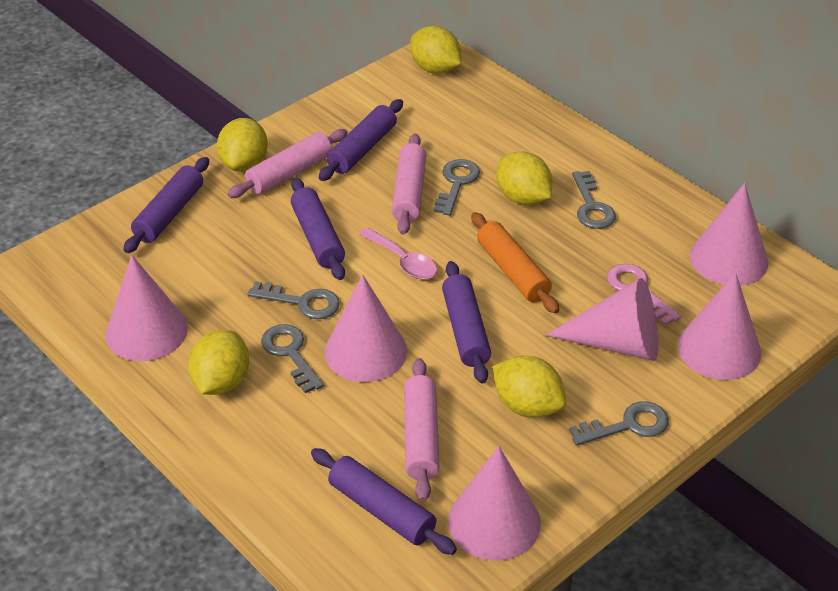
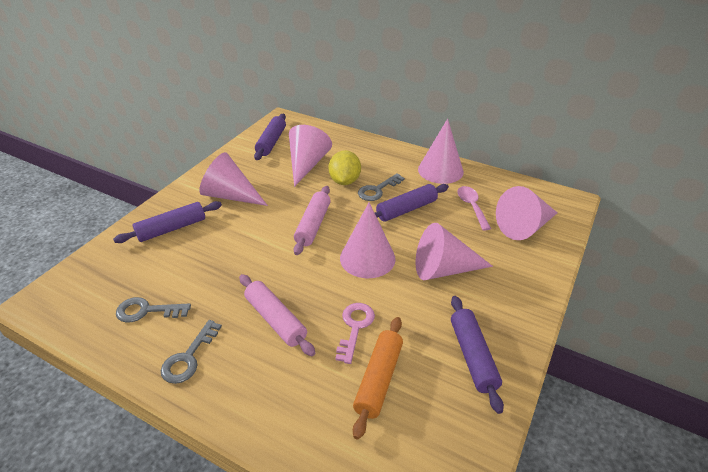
grey key: 5 -> 3
pink rolling pin: 3 -> 2
purple rolling pin: 5 -> 4
yellow lemon: 5 -> 1

